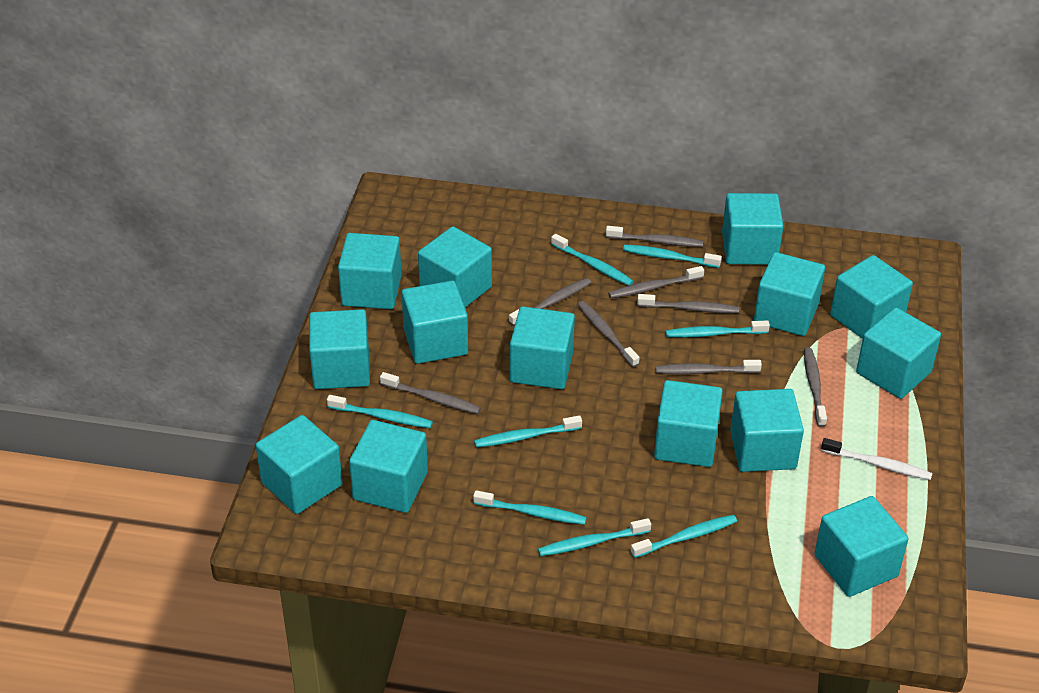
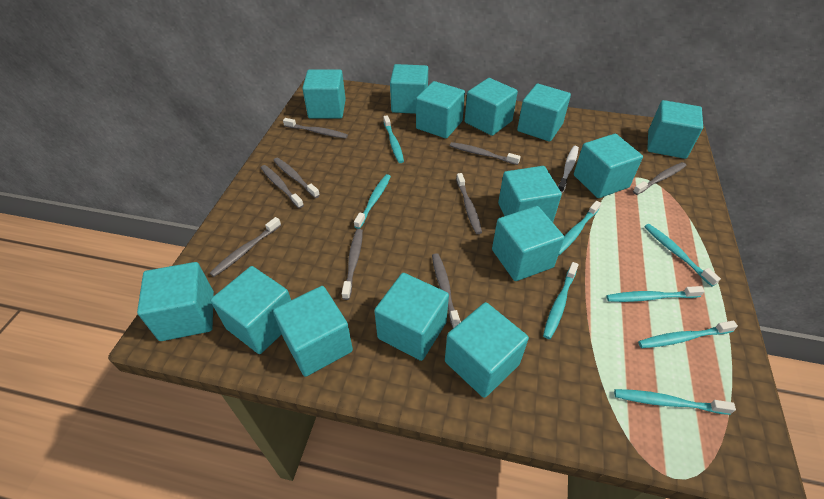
grey toothbrush: 8 -> 9

